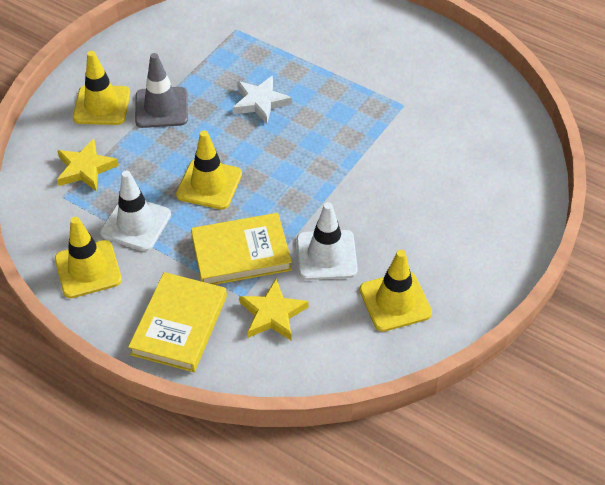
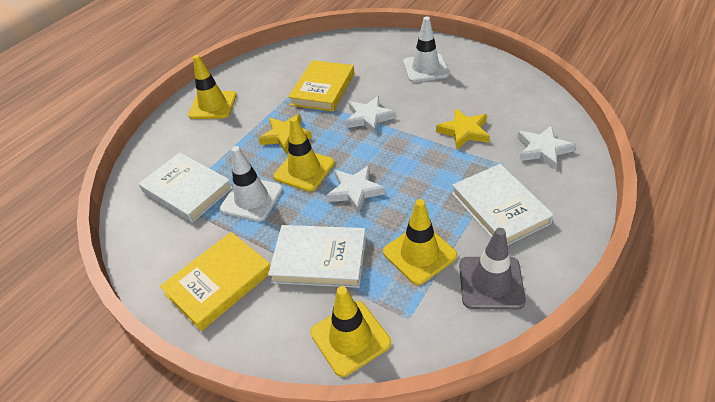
white book: 0 -> 3
white star: 1 -> 3

